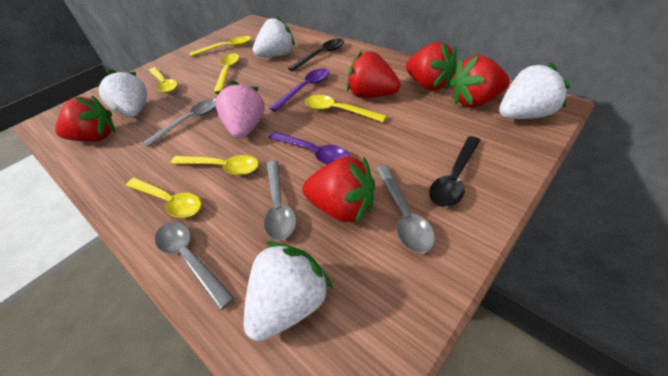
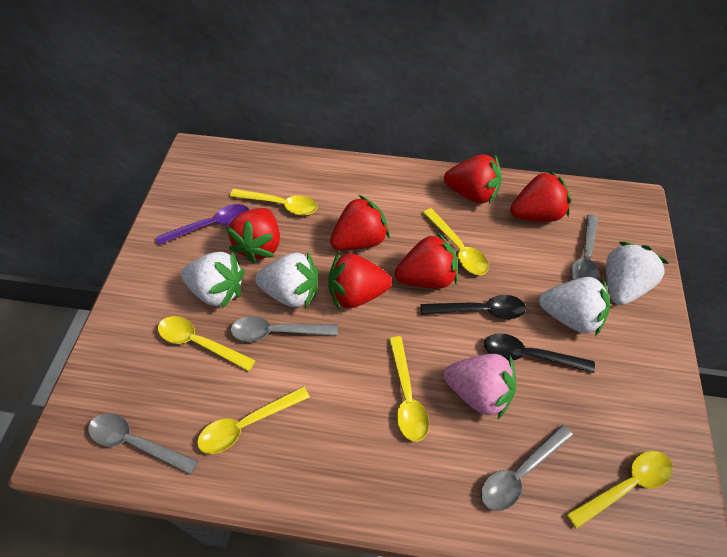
purple spoon: 2 -> 1
red strawberry: 5 -> 6

